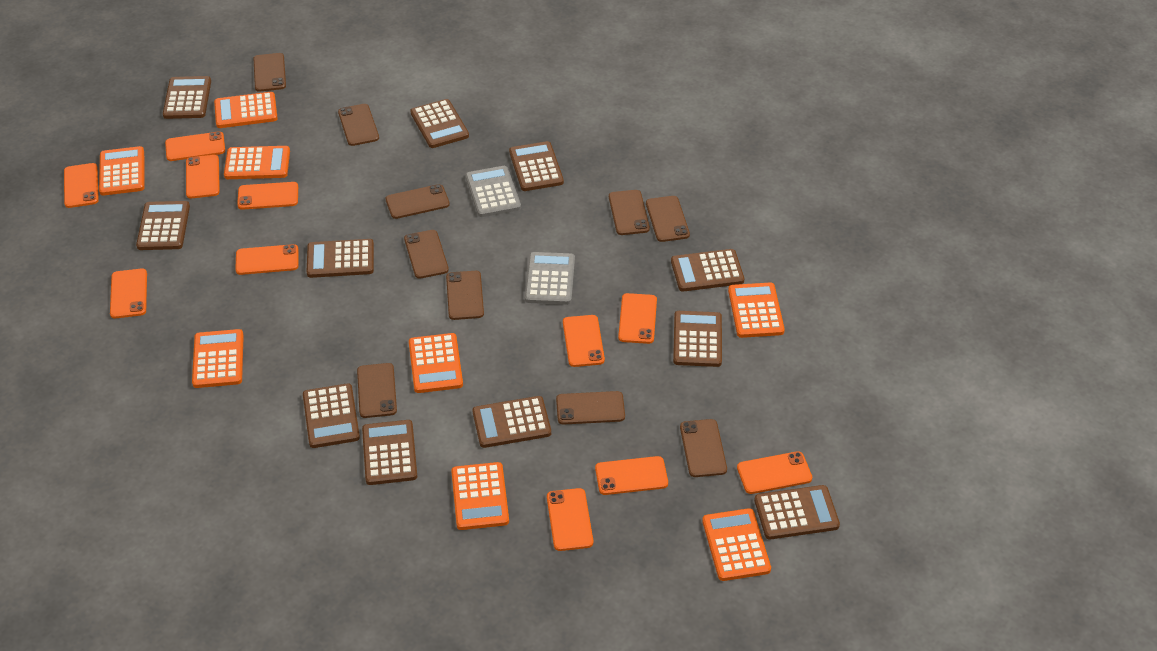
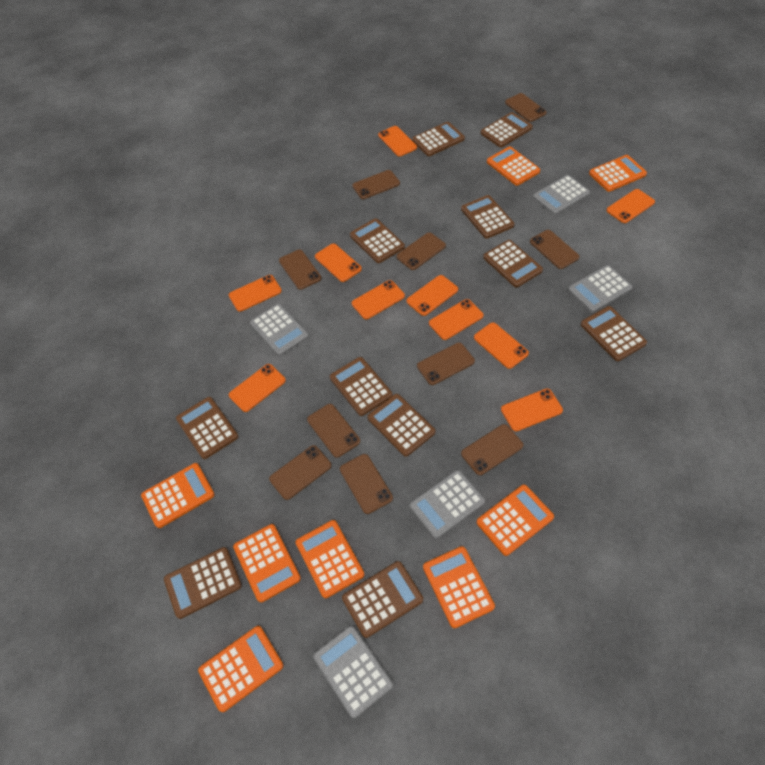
grey calculator: 2 -> 5
orange phone: 11 -> 10

